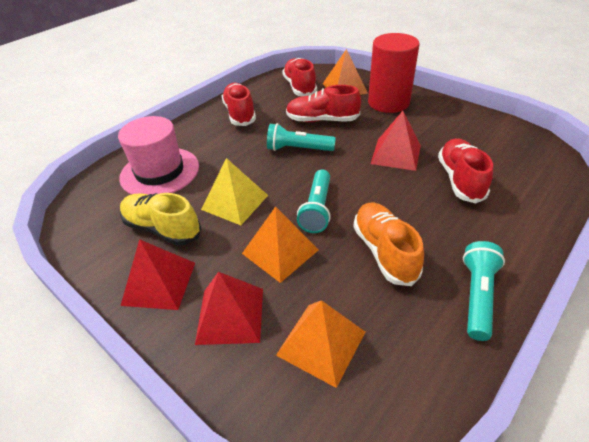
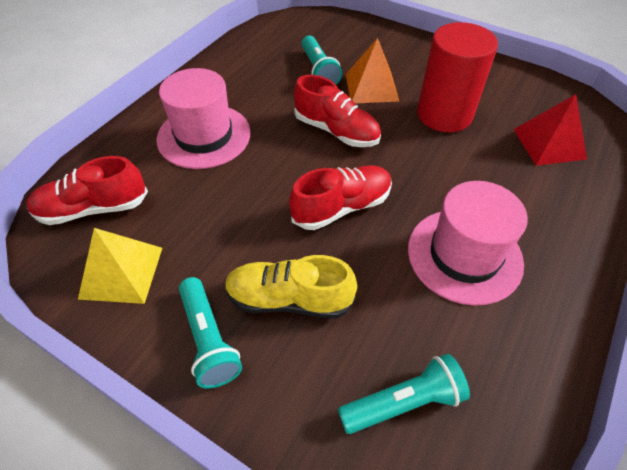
orange pyramid: 3 -> 1
orange shoe: 1 -> 0
pink hat: 1 -> 2
red pyramid: 3 -> 1
red shoe: 4 -> 3

